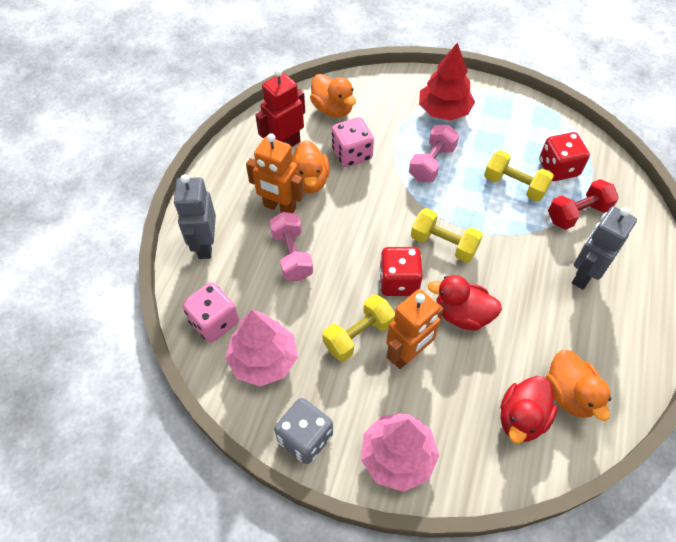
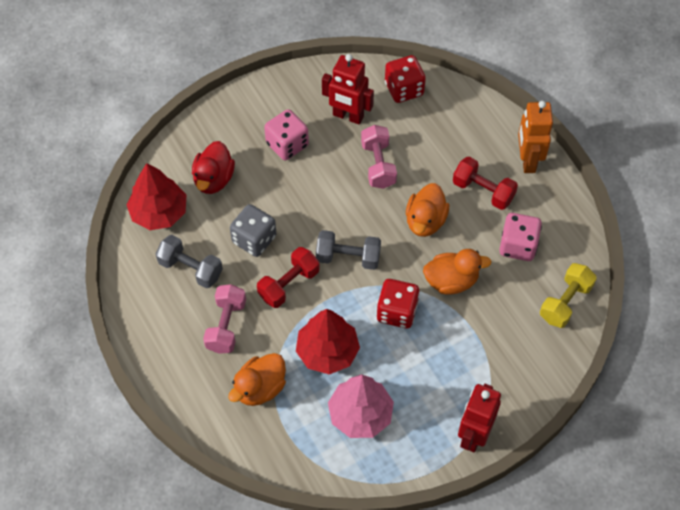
grey dumbbell: 0 -> 2
grey robot: 2 -> 0
orange robot: 2 -> 1
pink tree: 2 -> 1
red duck: 2 -> 1
red dumbbell: 1 -> 2
red robot: 1 -> 2
red tree: 1 -> 2
yellow dumbbell: 3 -> 1

